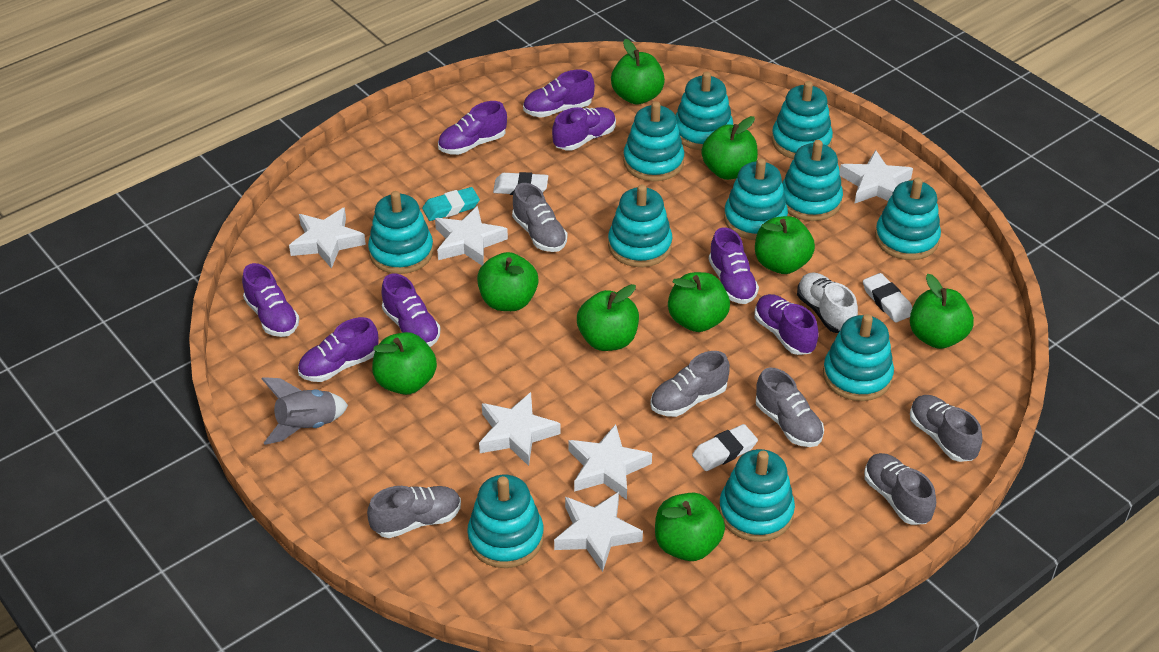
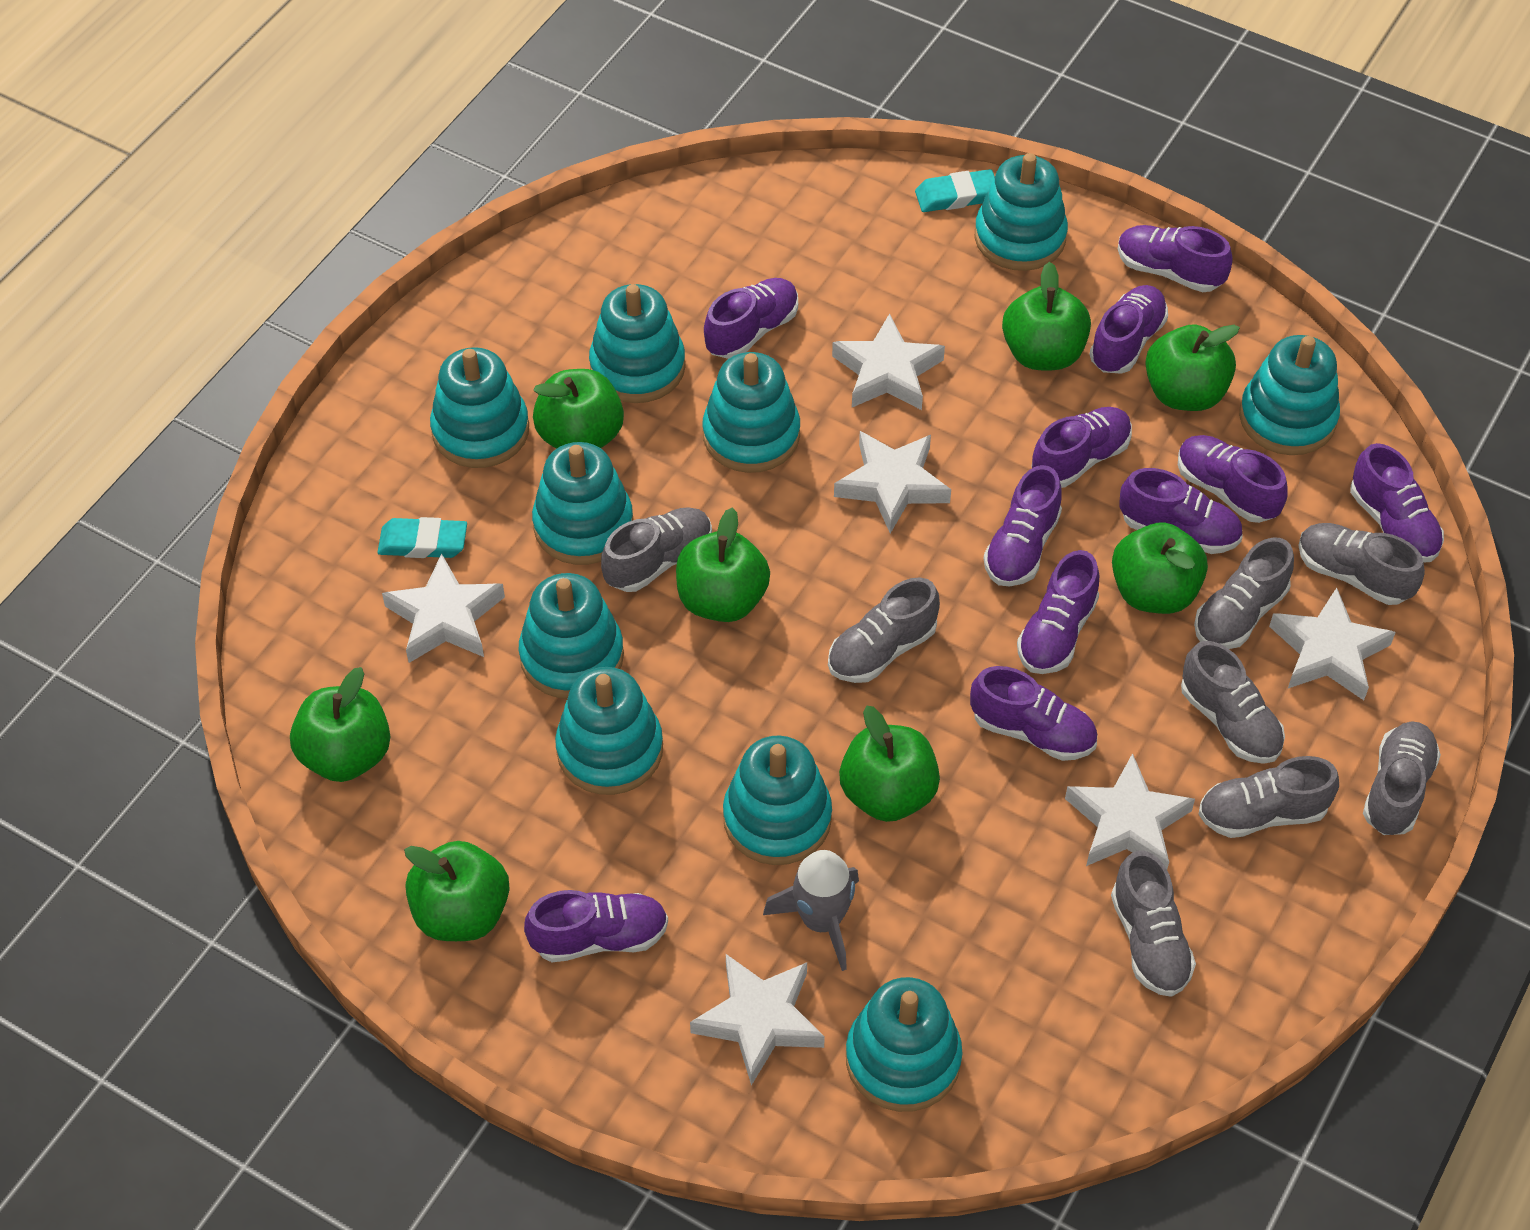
green apple: 9 -> 8
grey shoe: 6 -> 8
purple shoe: 8 -> 11
turquoise eraser: 1 -> 2
turquoise stacking toy: 11 -> 10
white eraser: 3 -> 0
white shoe: 1 -> 0

